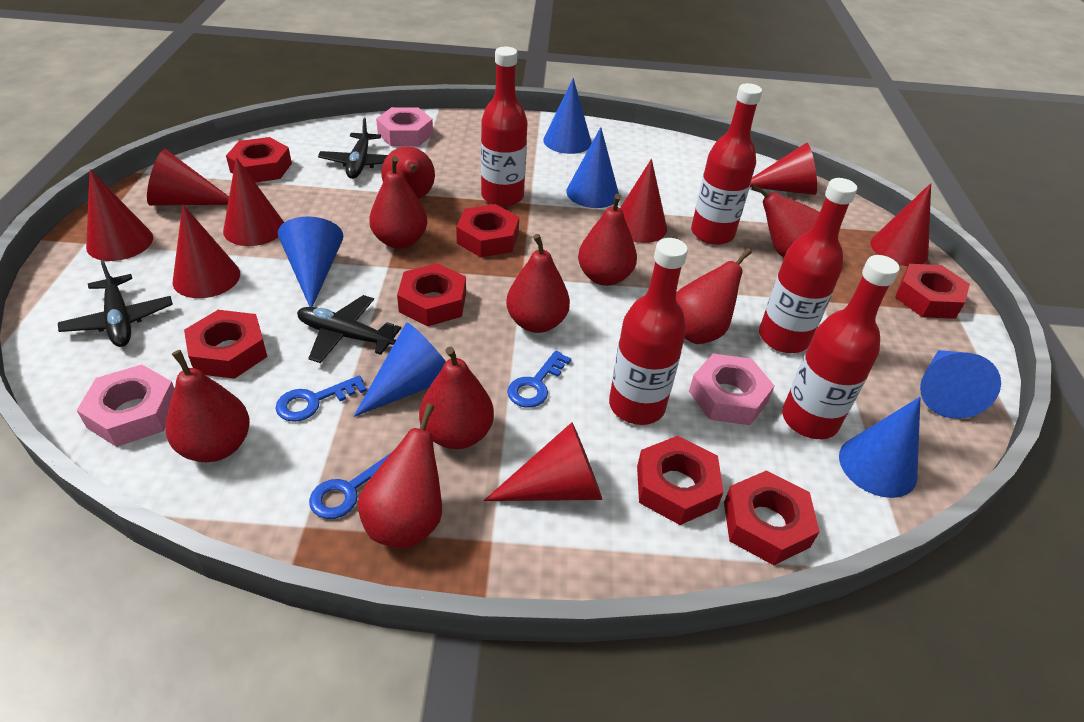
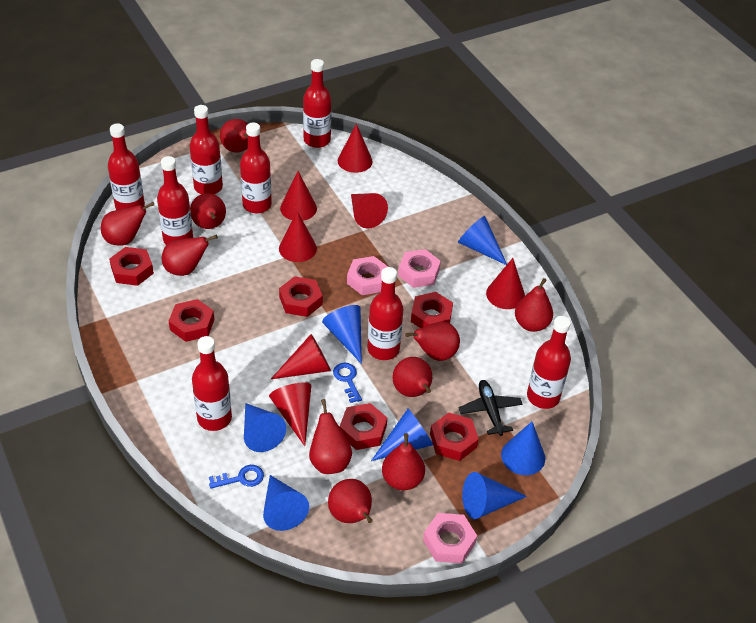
black plane: 3 -> 1
blue cone: 6 -> 7
blue key: 3 -> 2
red bottle: 5 -> 8
red cone: 8 -> 7
red nut: 7 -> 6
red pear: 9 -> 10

